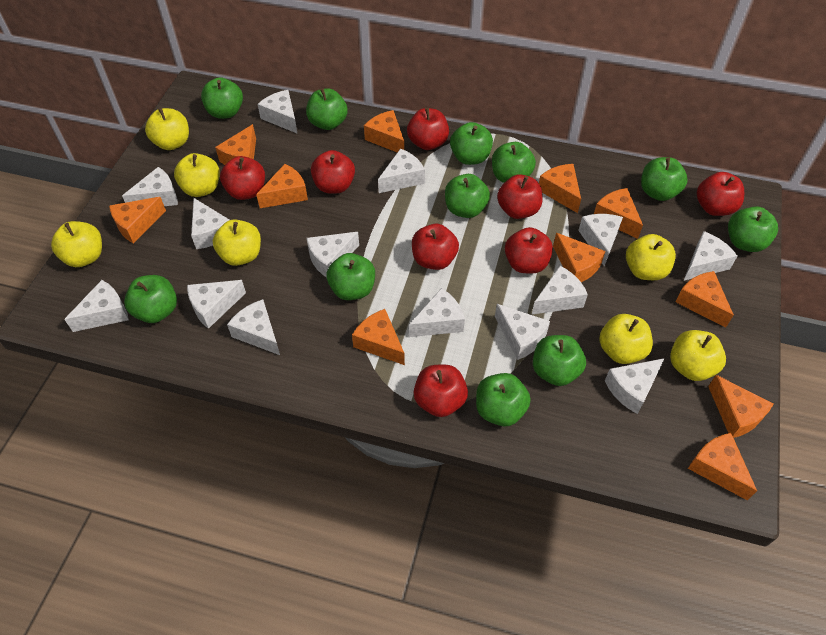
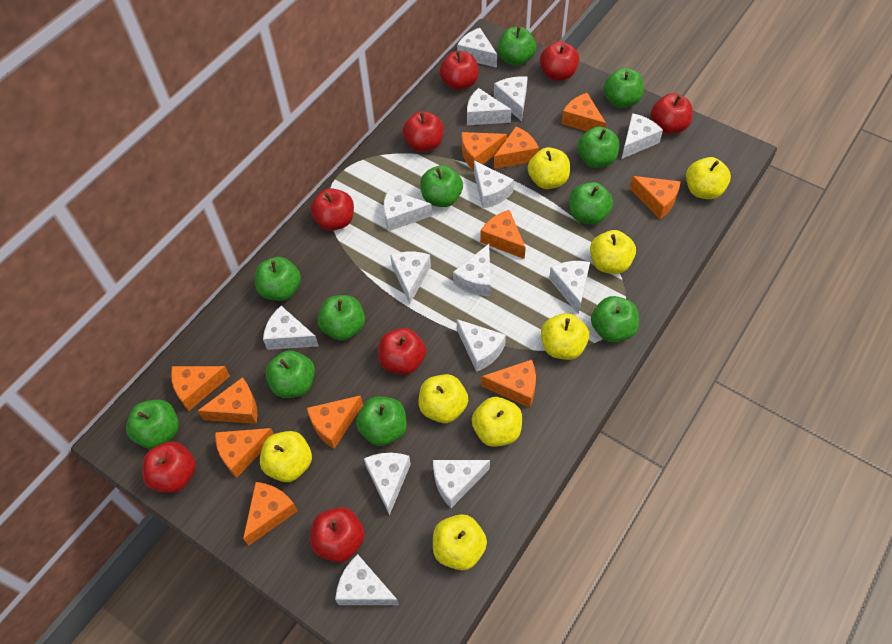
yellow apple: 7 -> 8

